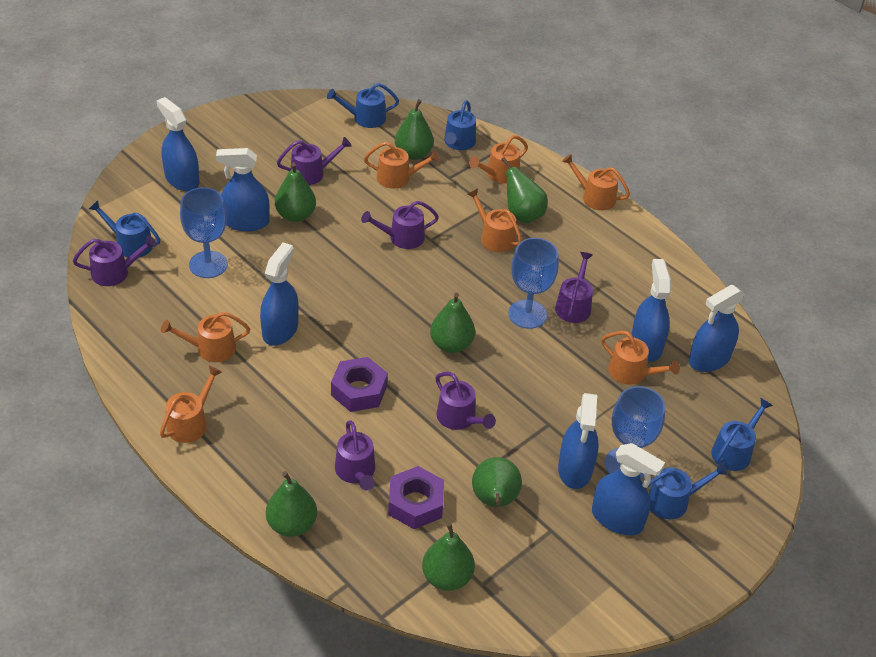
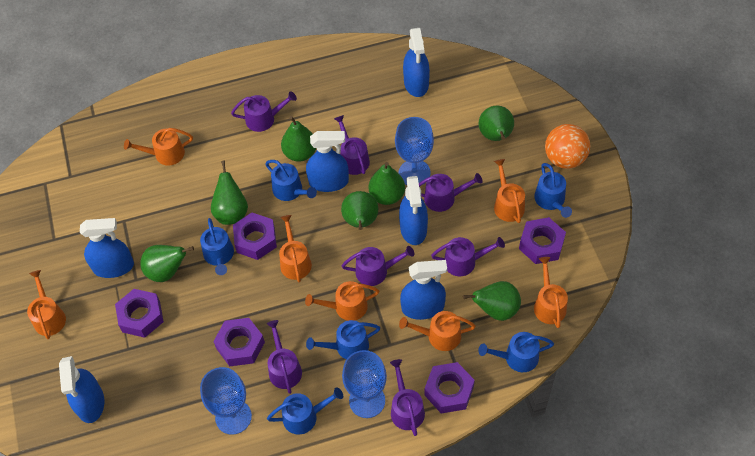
blue spray bottle: 7 -> 6
blue watering can: 5 -> 6
orange ball: 0 -> 1
purple nut: 2 -> 5
purple watering can: 6 -> 7

